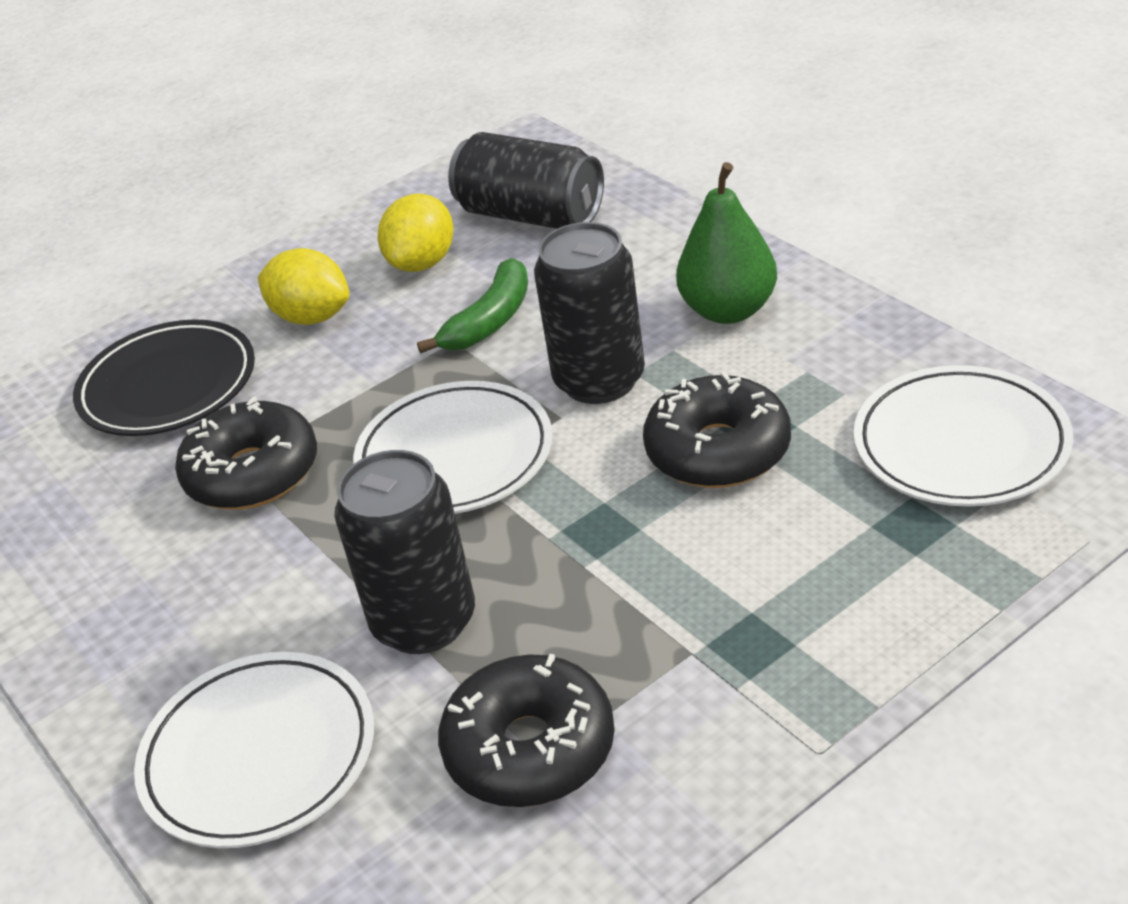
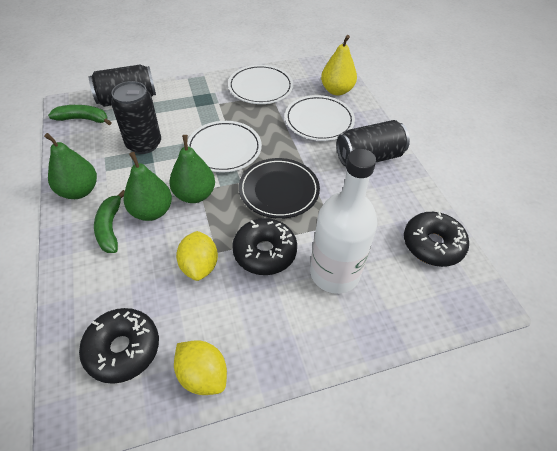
green banana: 1 -> 2
green pear: 1 -> 3
white bottle: 0 -> 1
yellow pear: 0 -> 1

